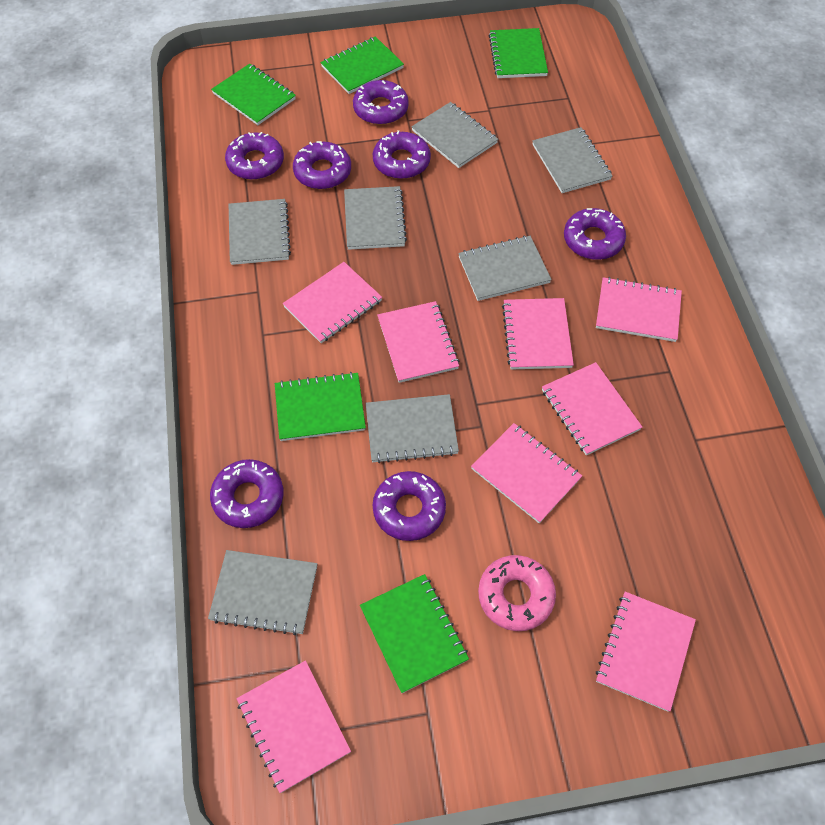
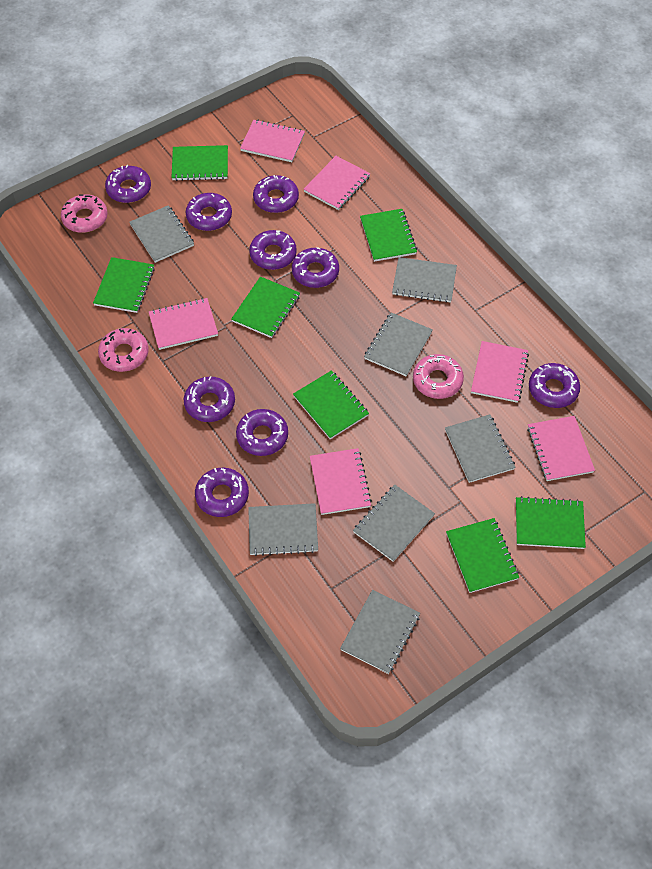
green notebook: 5 -> 7
pink donut: 1 -> 3
pink notebook: 8 -> 6
purple donut: 7 -> 9

